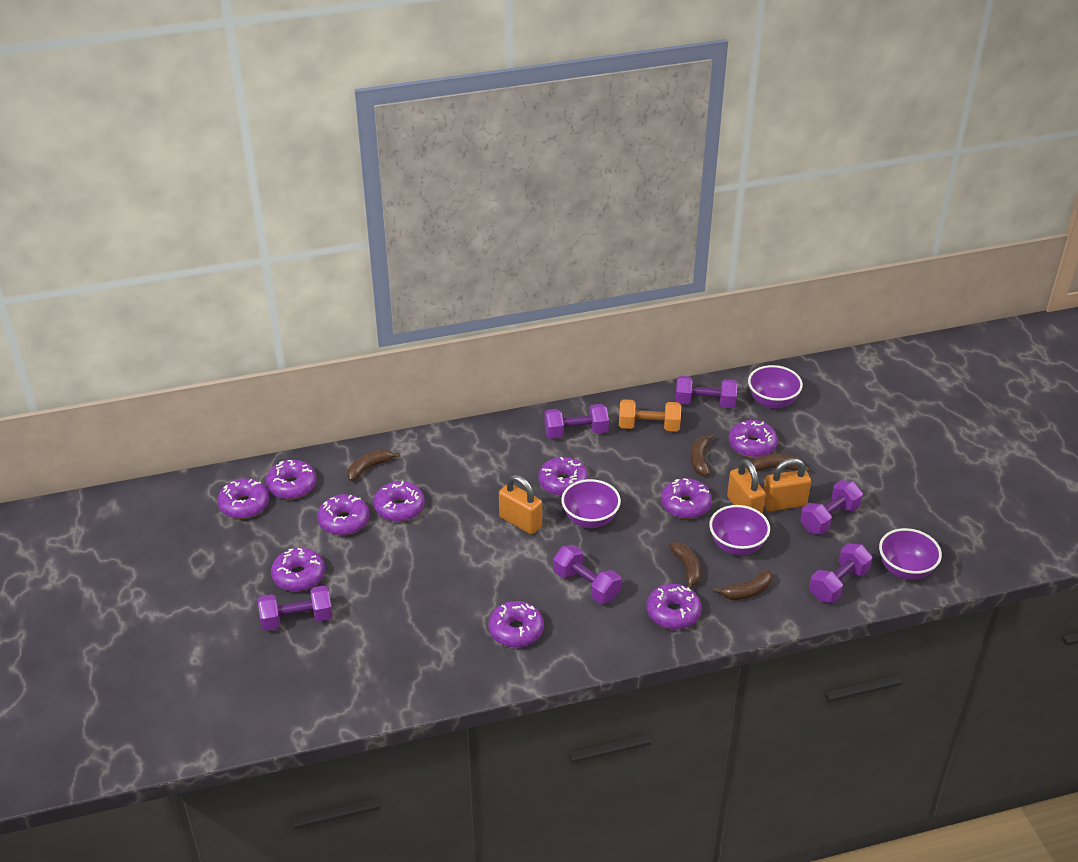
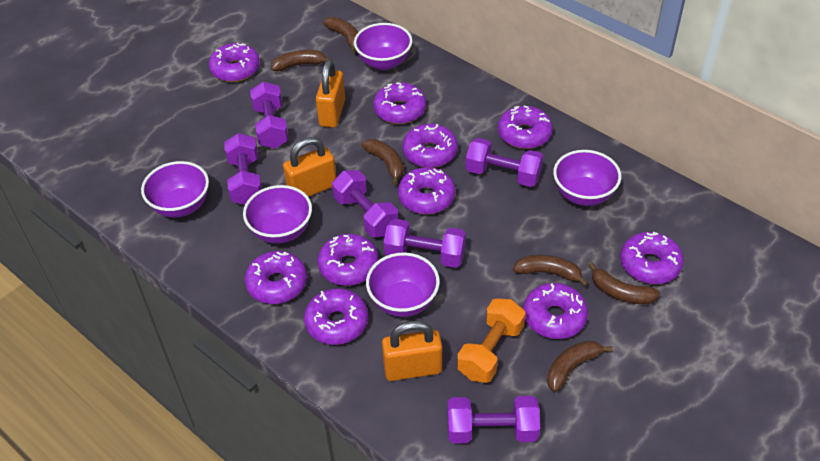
brown banana: 5 -> 6
purple bowl: 4 -> 5

